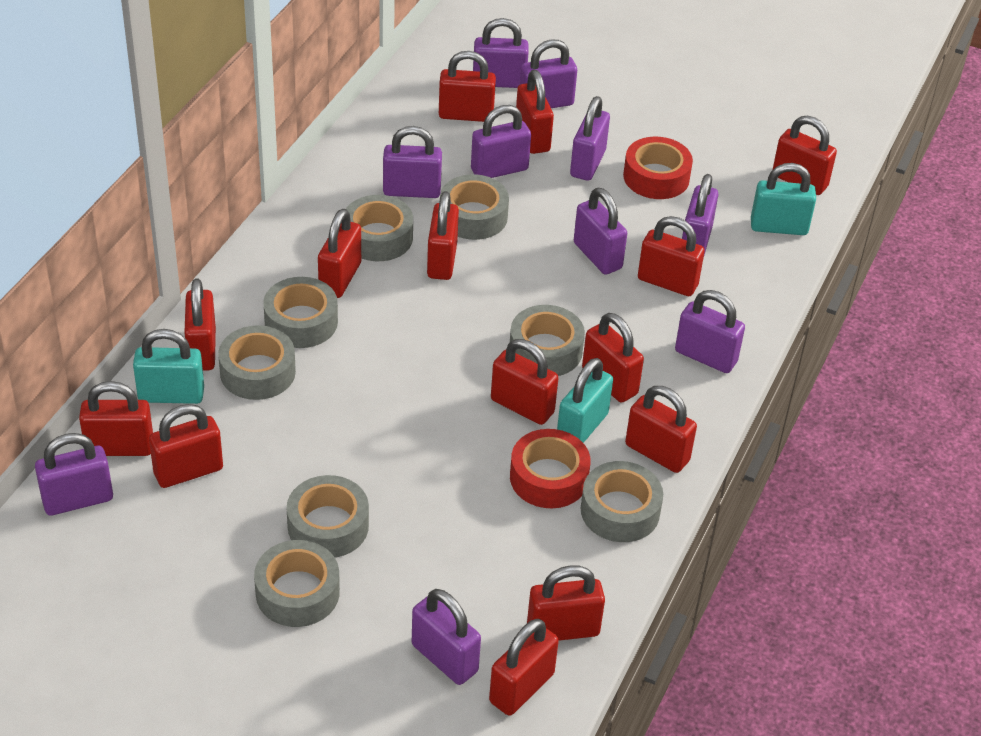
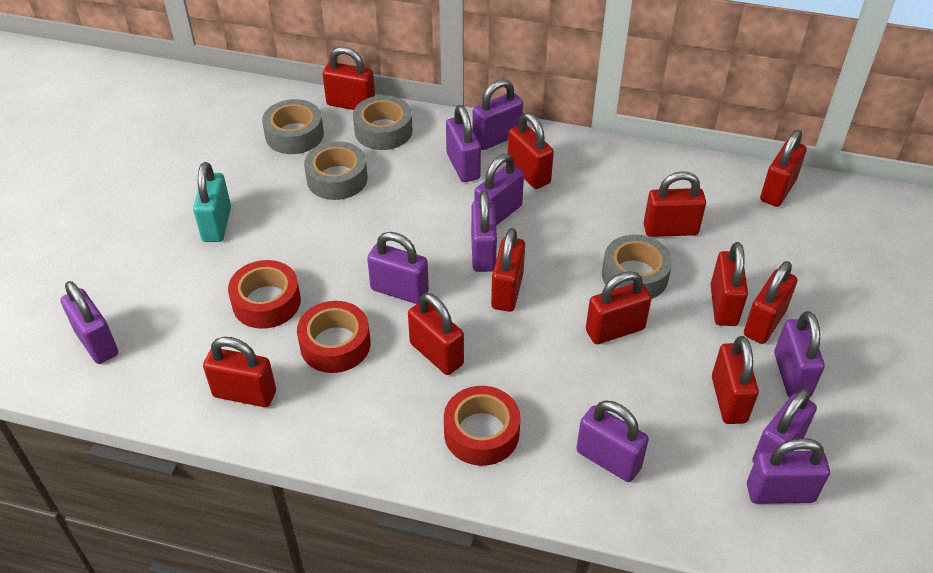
grey tape: 8 -> 4
red padlock: 14 -> 11
red tape: 2 -> 3
turquoise padlock: 3 -> 1

